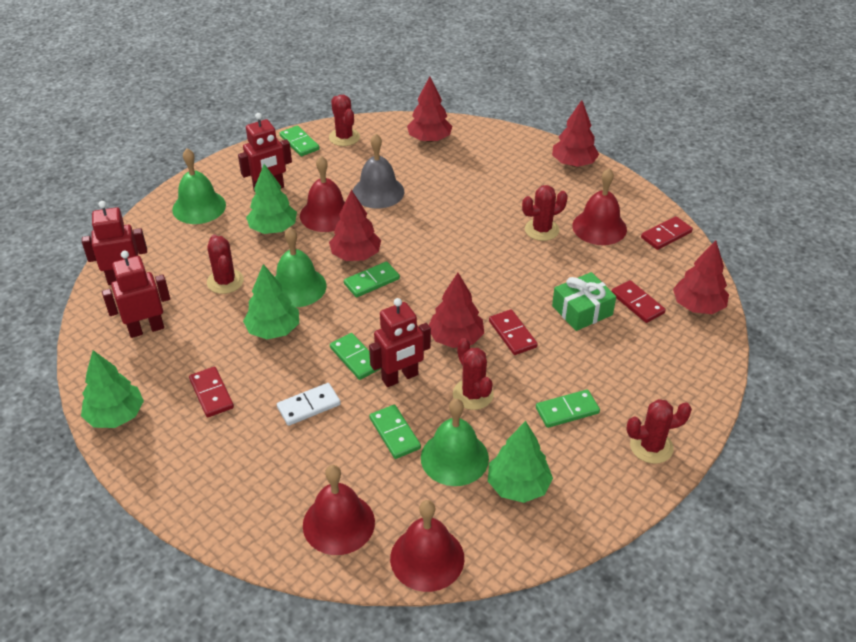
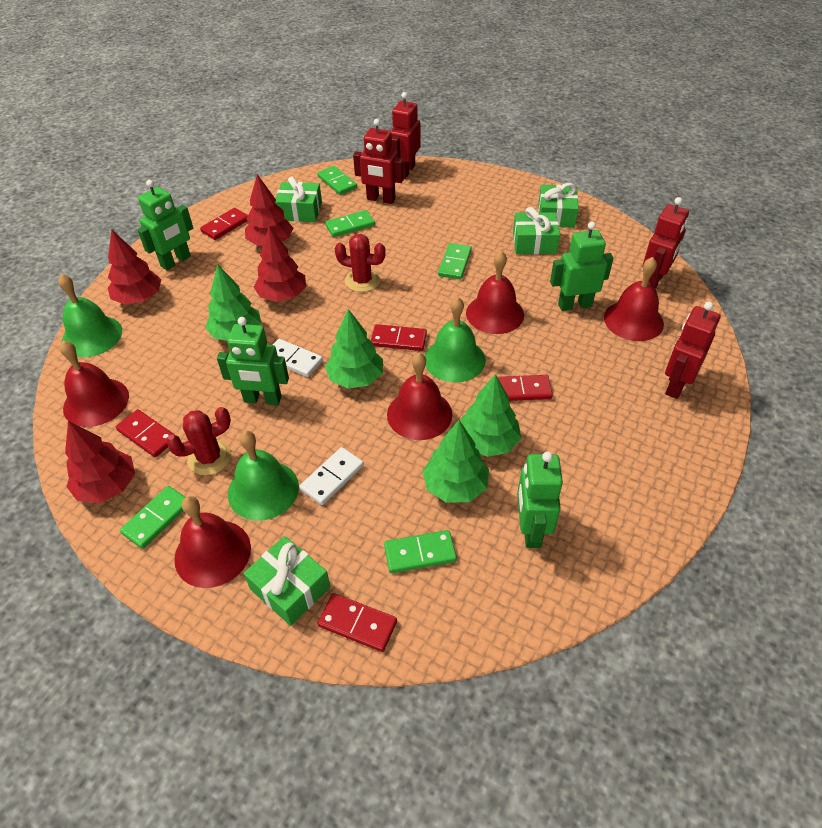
green gift: 1 -> 4
green robot: 0 -> 4
grey bell: 1 -> 0
red bell: 4 -> 5
red cactus: 5 -> 2
red domino: 4 -> 5
red tree: 5 -> 4
white domino: 1 -> 2

